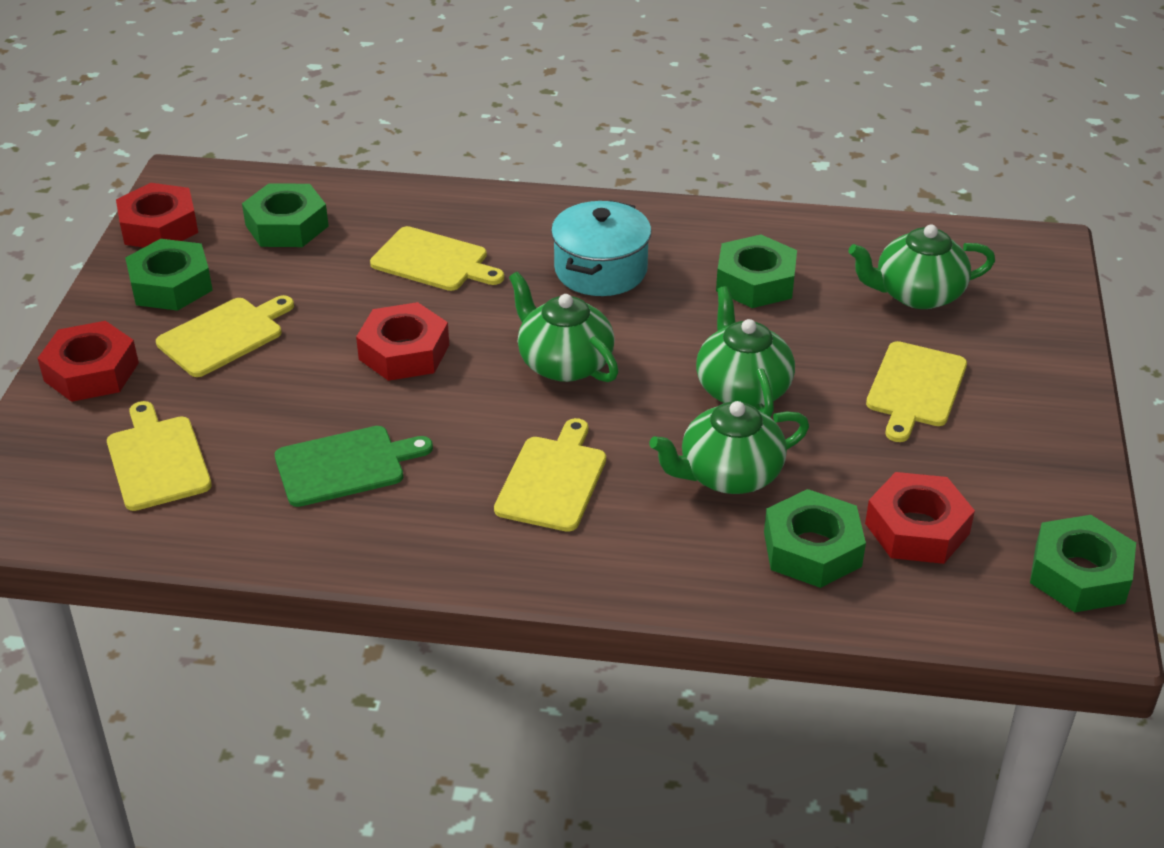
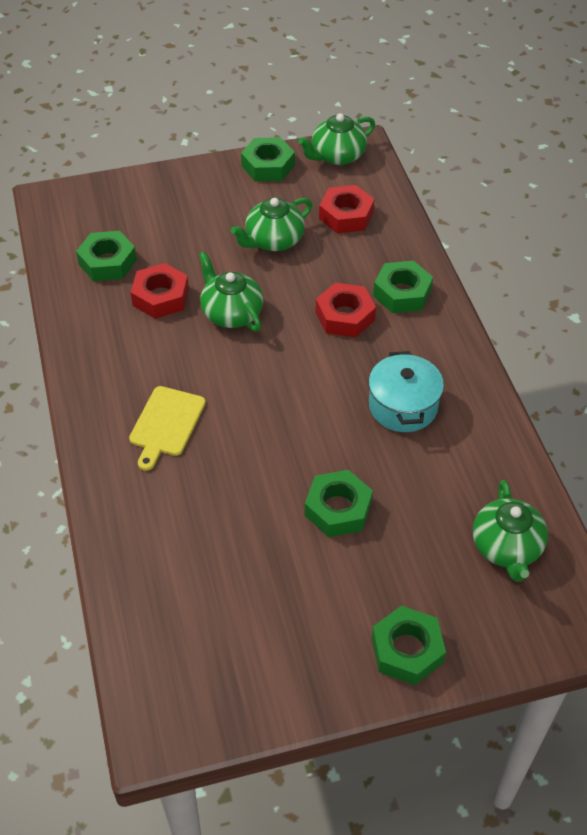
green cutting board: 1 -> 0
red nut: 4 -> 3
yellow cutting board: 5 -> 1

